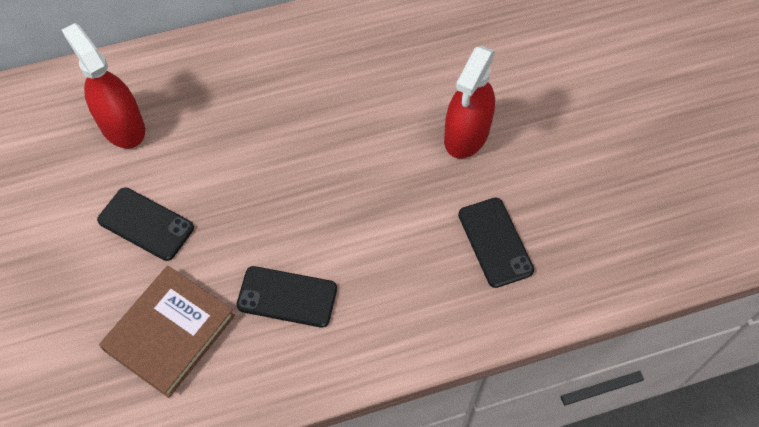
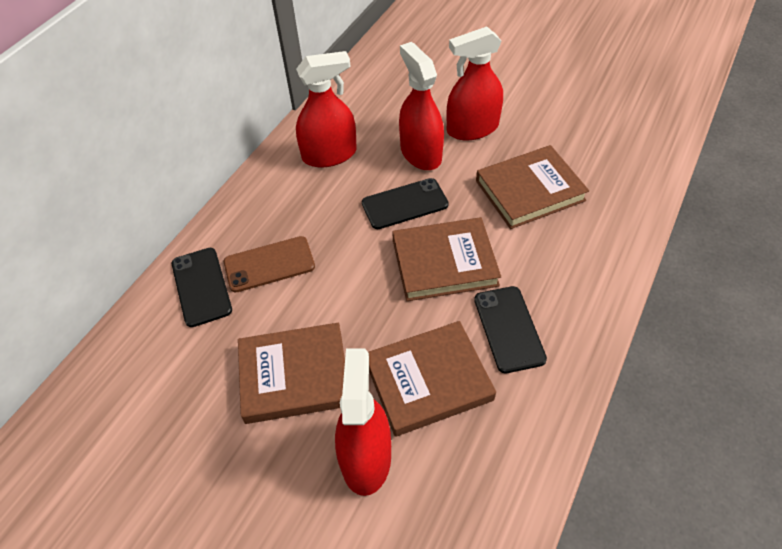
brown book: 1 -> 4
brown phone: 0 -> 1
red spray bottle: 2 -> 4

